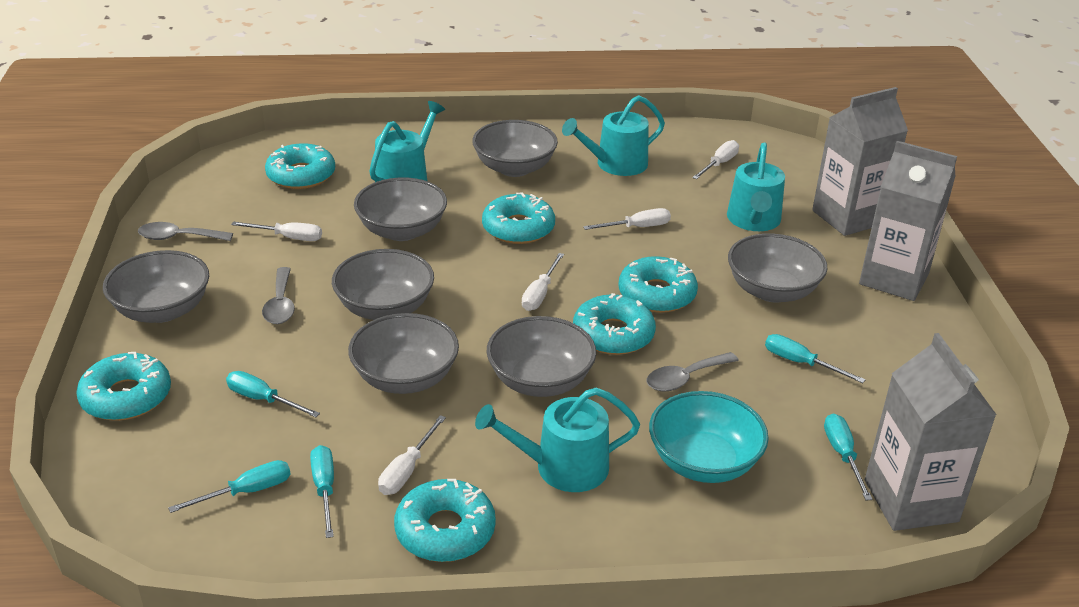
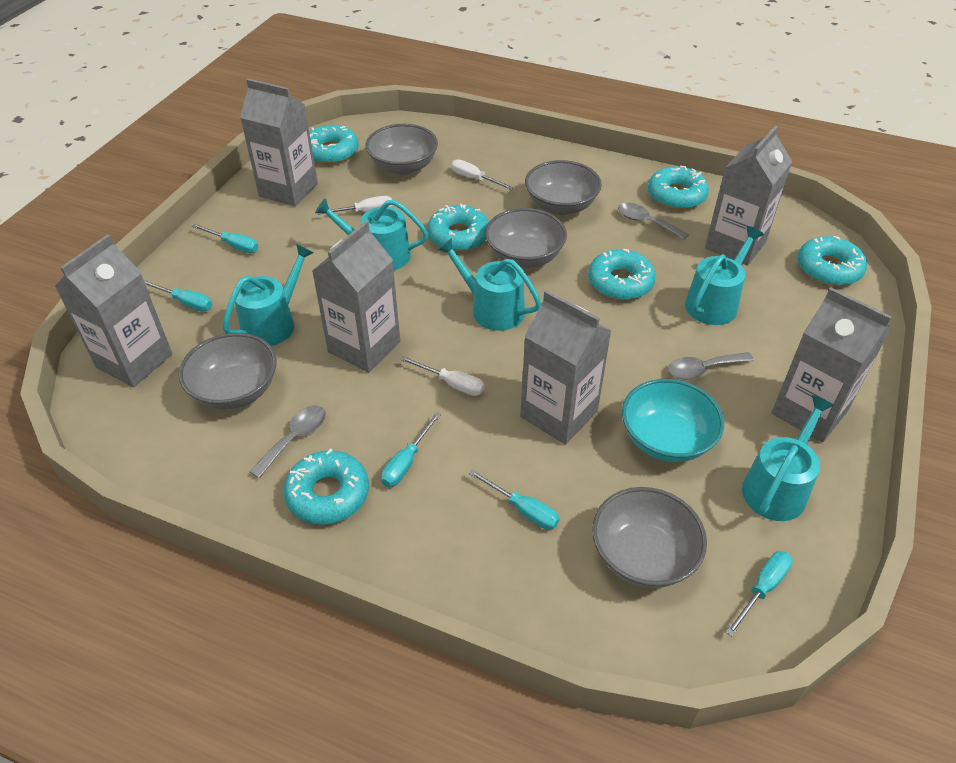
grey bowl: 7 -> 5
grey carton: 3 -> 6
turquoise watering can: 4 -> 5
white screwdriver: 5 -> 3

